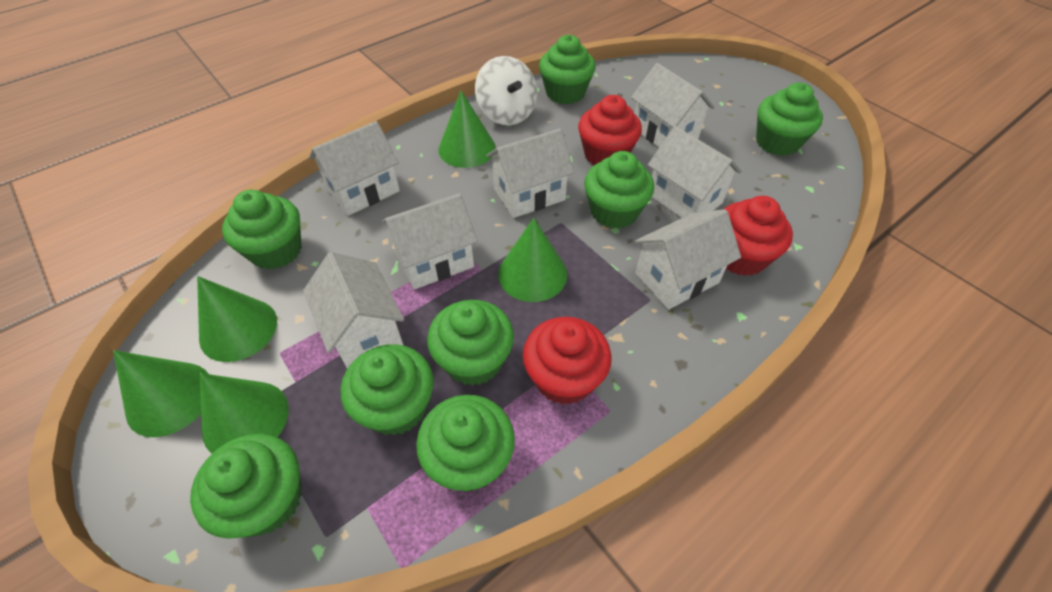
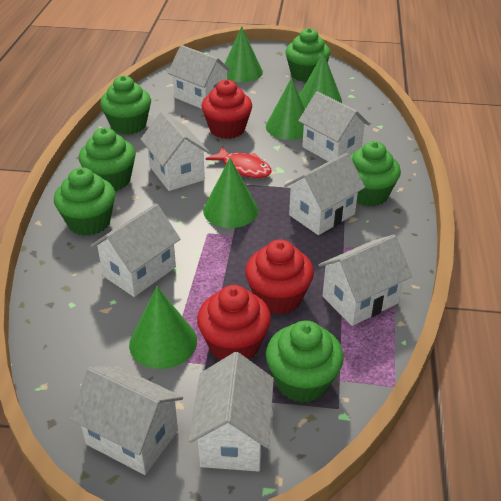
green cupcake: 8 -> 6
red fish: 0 -> 1
white house: 7 -> 8
white spinning top: 1 -> 0

